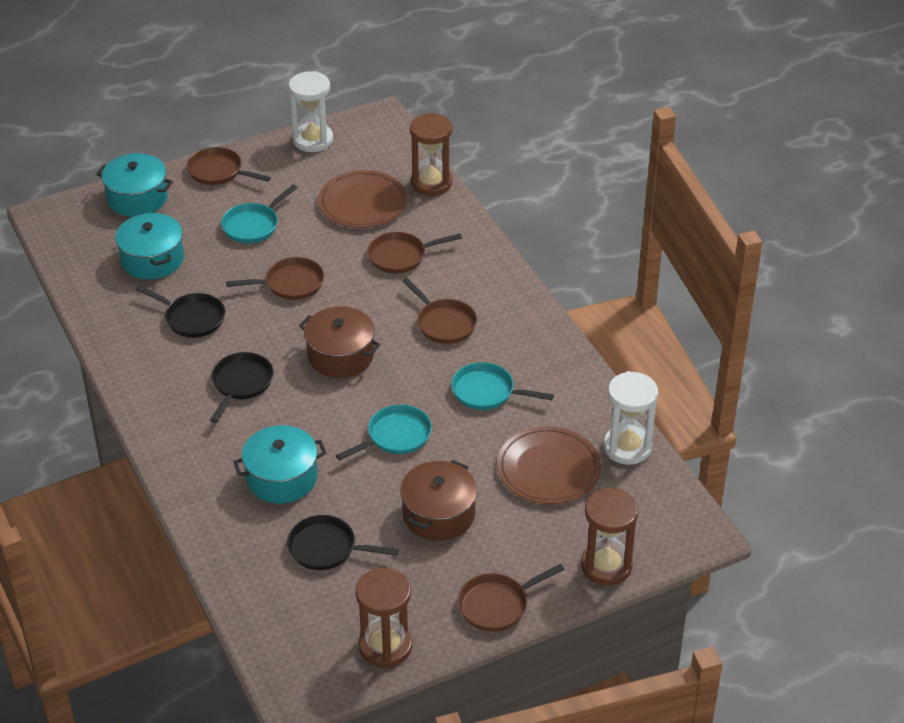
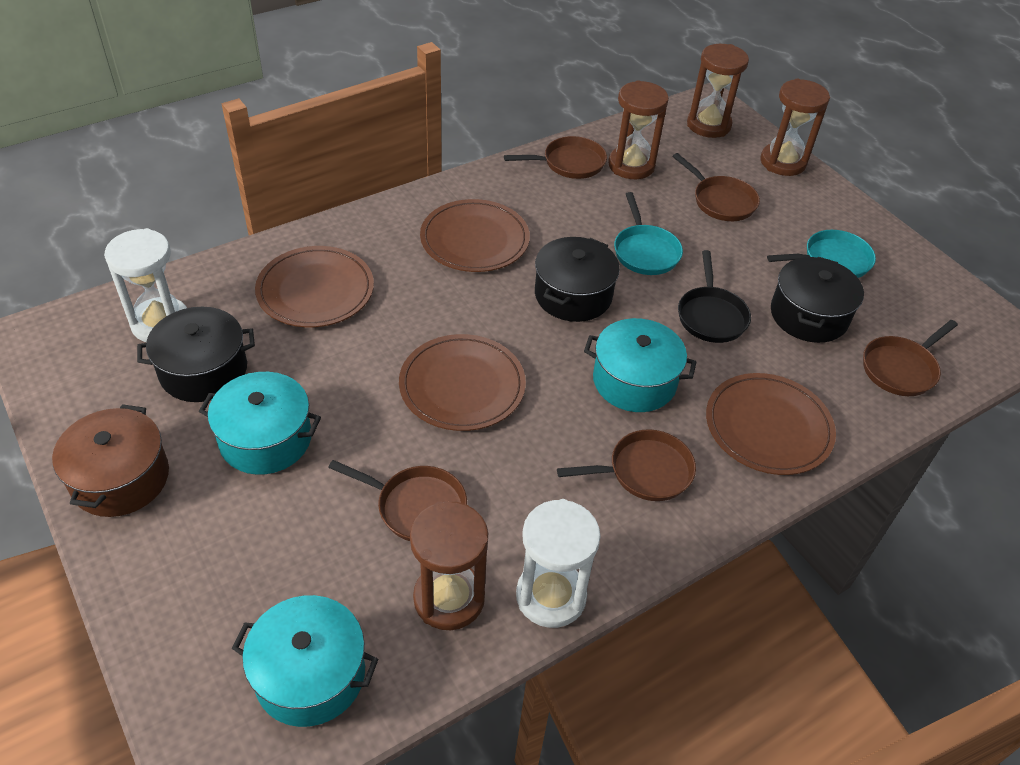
black pan: 3 -> 1
black pot: 0 -> 3
brown hourglass: 3 -> 4
brown plate: 2 -> 4
brown pot: 2 -> 1
turquoise pan: 3 -> 2

